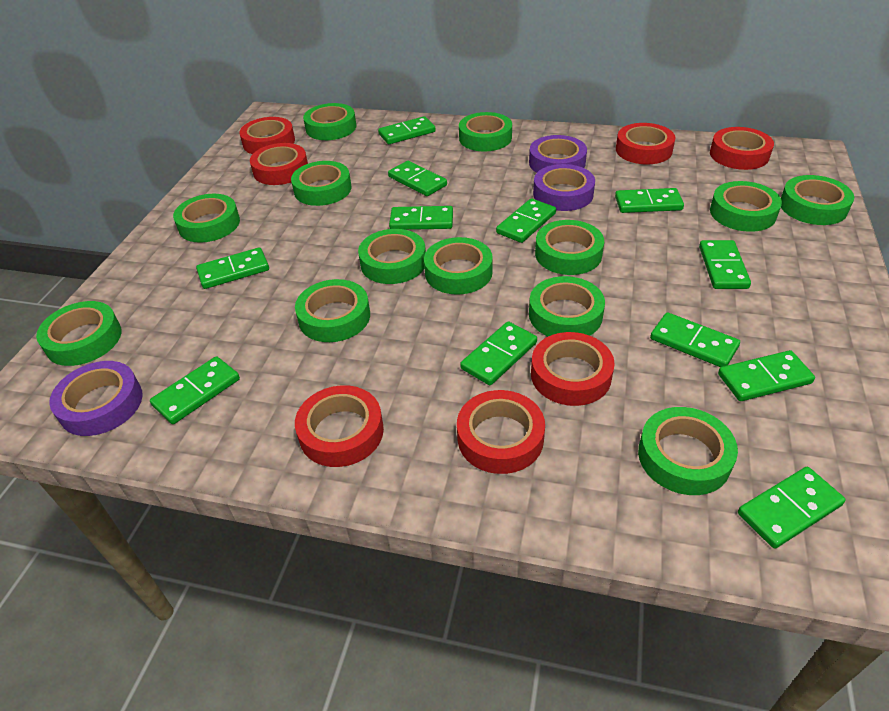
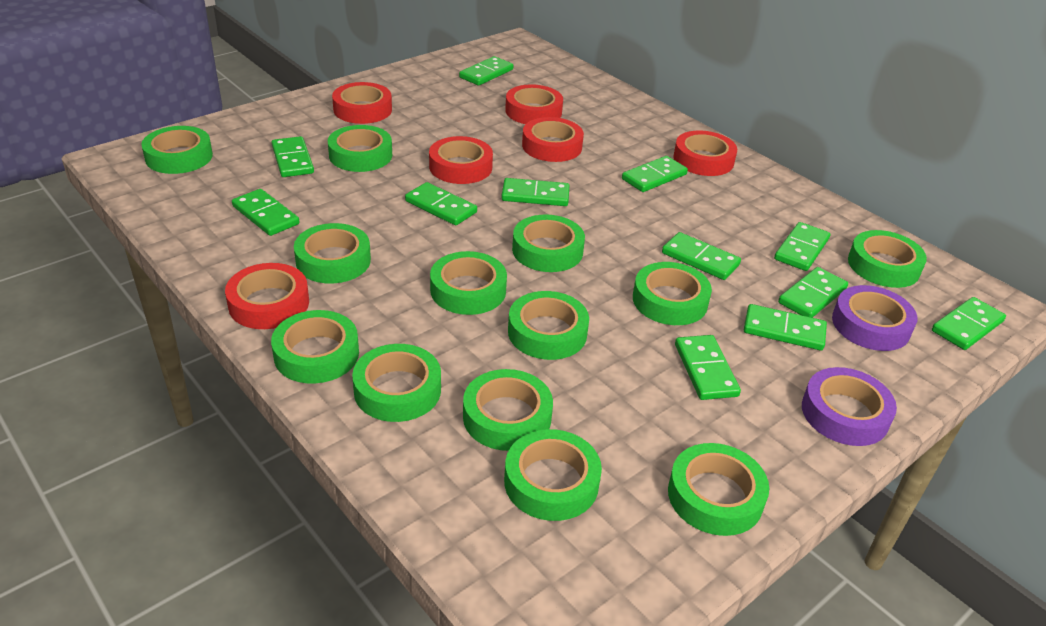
purple tape: 3 -> 2
red tape: 7 -> 6

